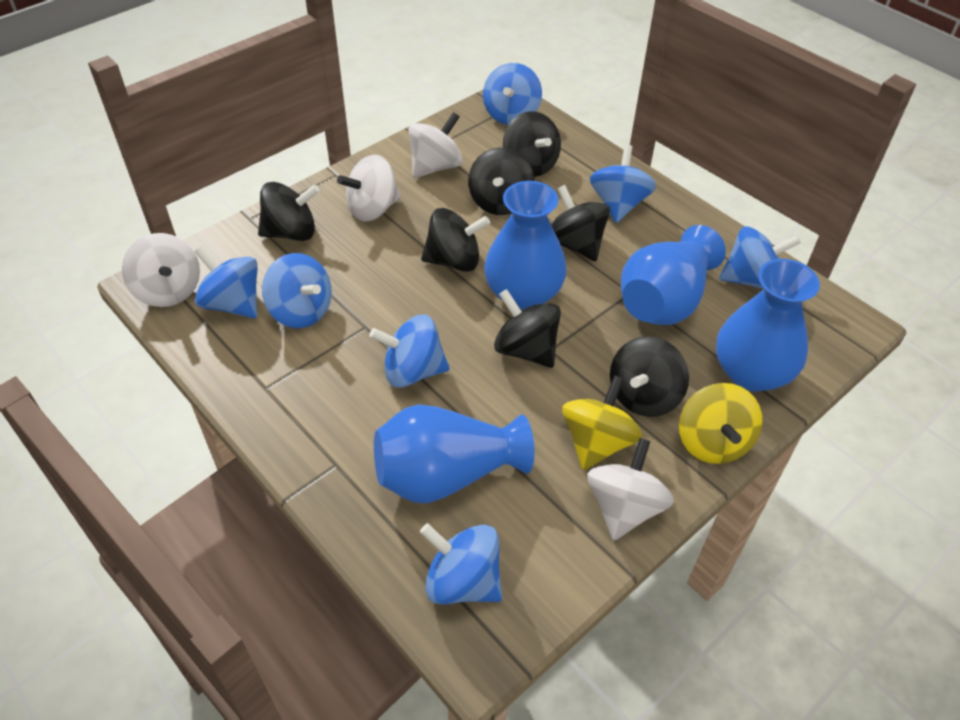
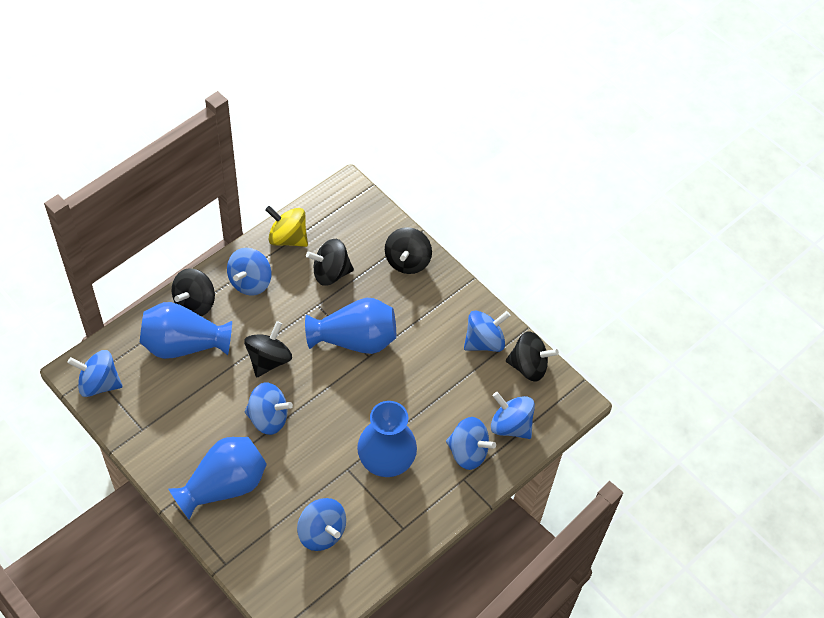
black spinning top: 7 -> 5
white spinning top: 4 -> 0
yellow spinning top: 2 -> 1

